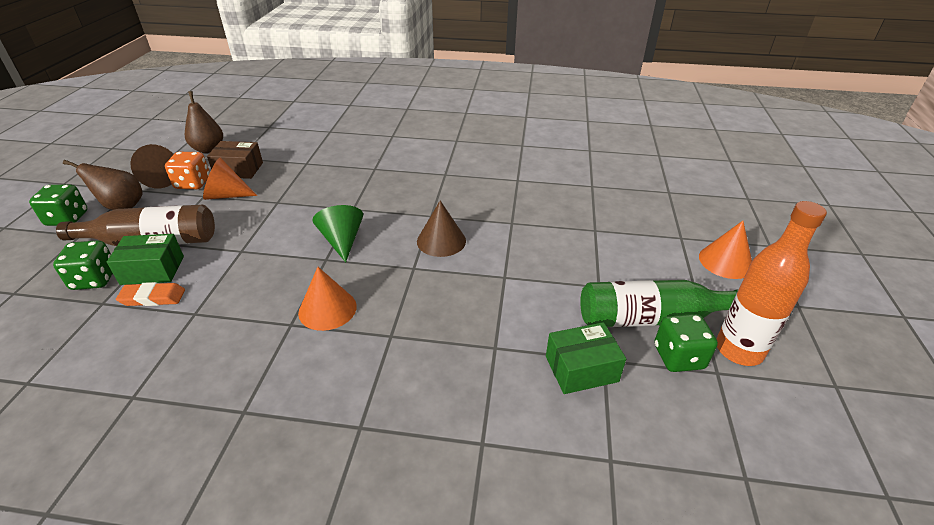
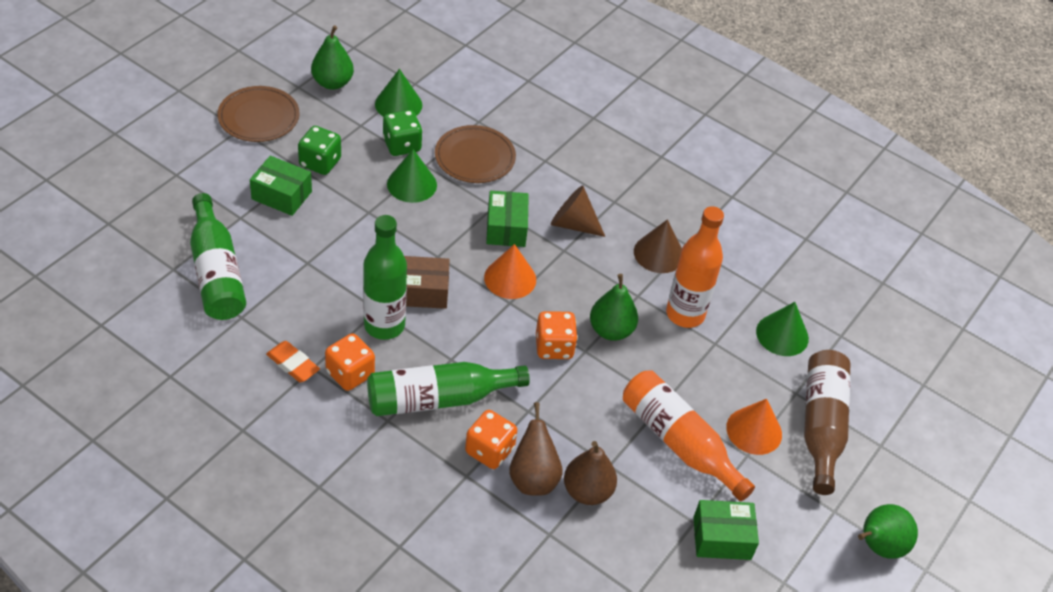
brown plate: 0 -> 2
green bottle: 1 -> 3
green box: 2 -> 3
green cone: 1 -> 3
green dice: 3 -> 2
green pear: 0 -> 3
orange bottle: 1 -> 2
orange cone: 3 -> 2
orange dice: 1 -> 3

